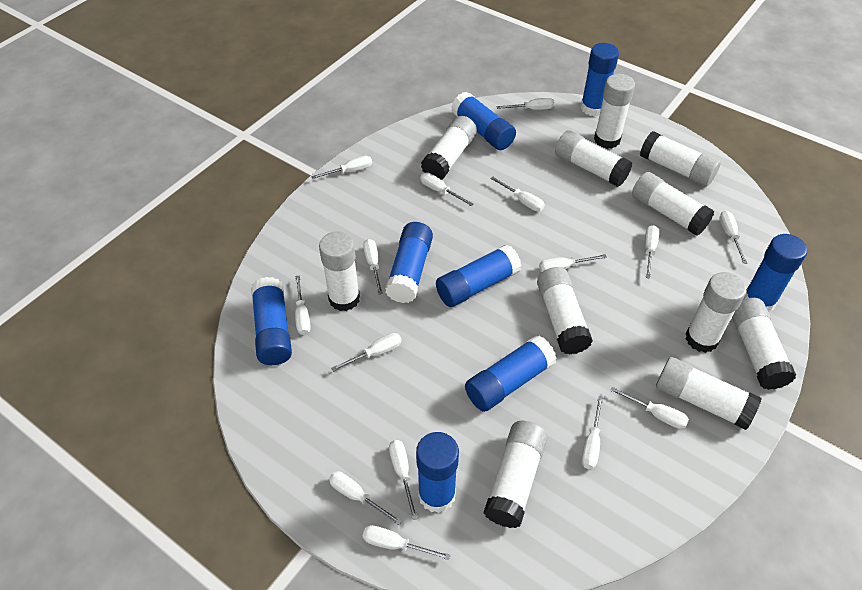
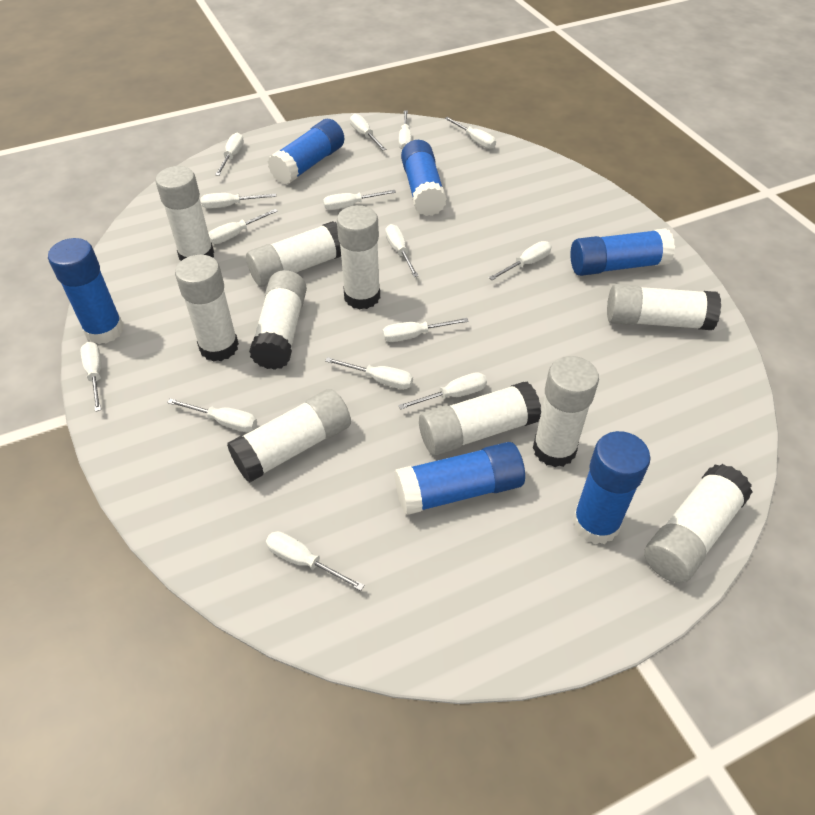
blue glue stick: 8 -> 6
white glue stick: 11 -> 10

